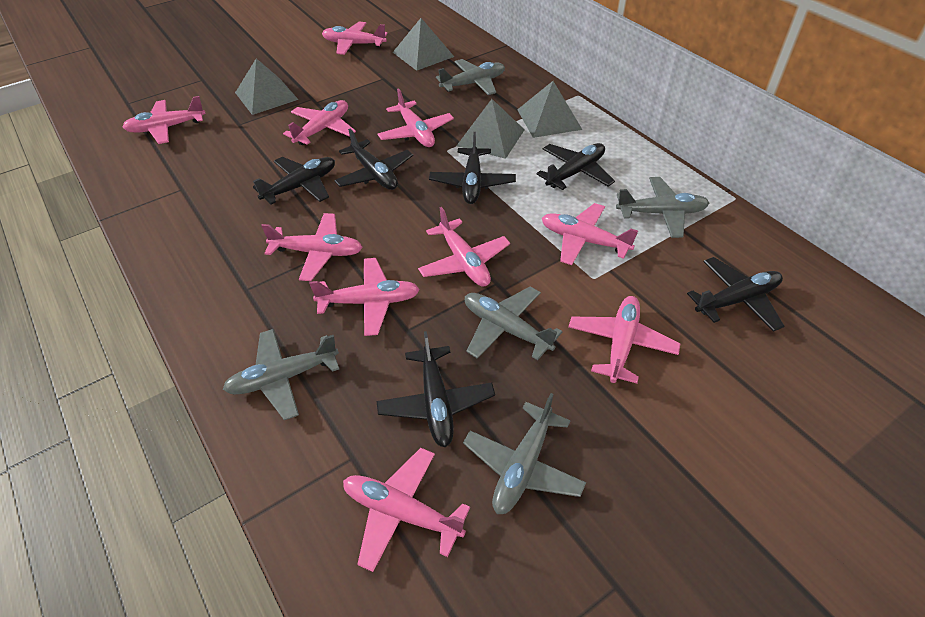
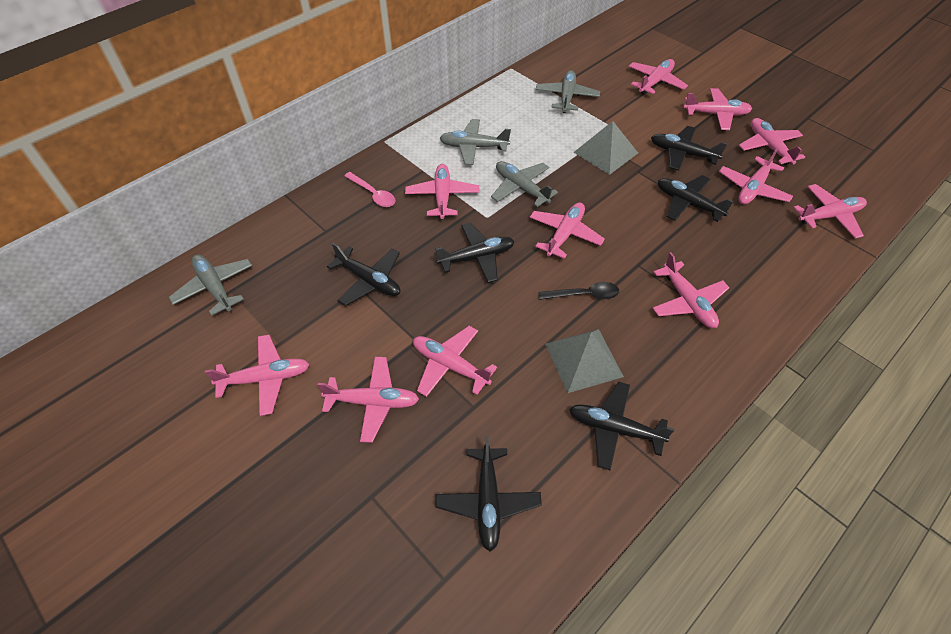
black spoon: 0 -> 1
grey plane: 5 -> 4
grey pyramid: 4 -> 2
pink plane: 10 -> 11
pink spoon: 0 -> 1

